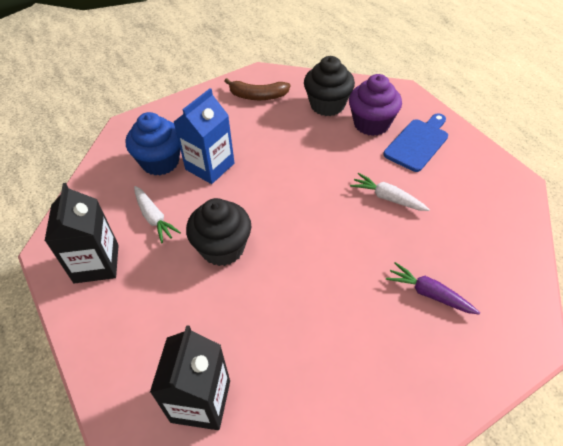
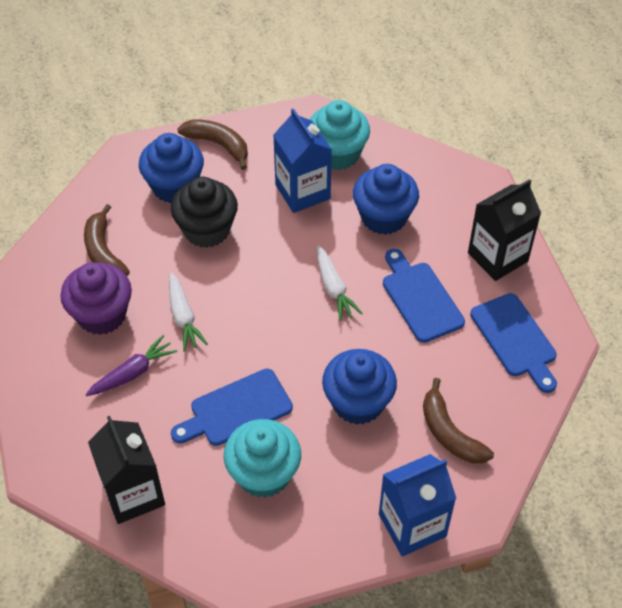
black cupcake: 2 -> 1
blue carton: 1 -> 2
blue cupcake: 1 -> 3
blue cutting board: 1 -> 3
brown banana: 1 -> 3
turquoise cupcake: 0 -> 2

